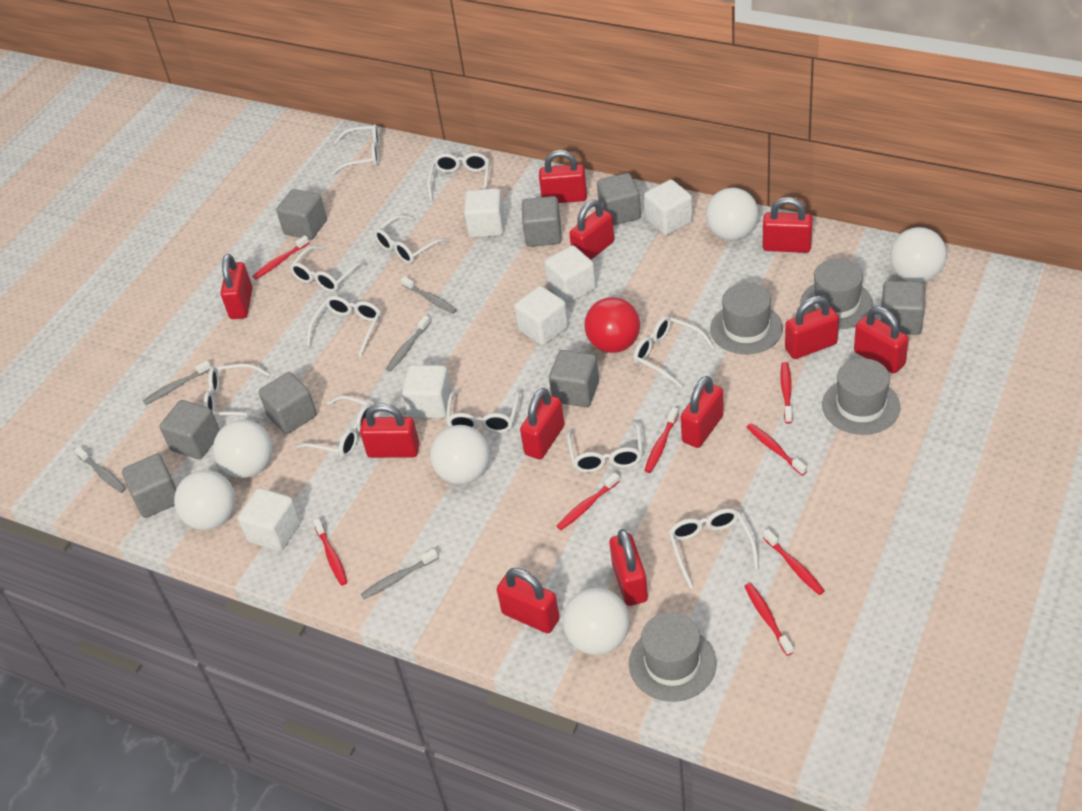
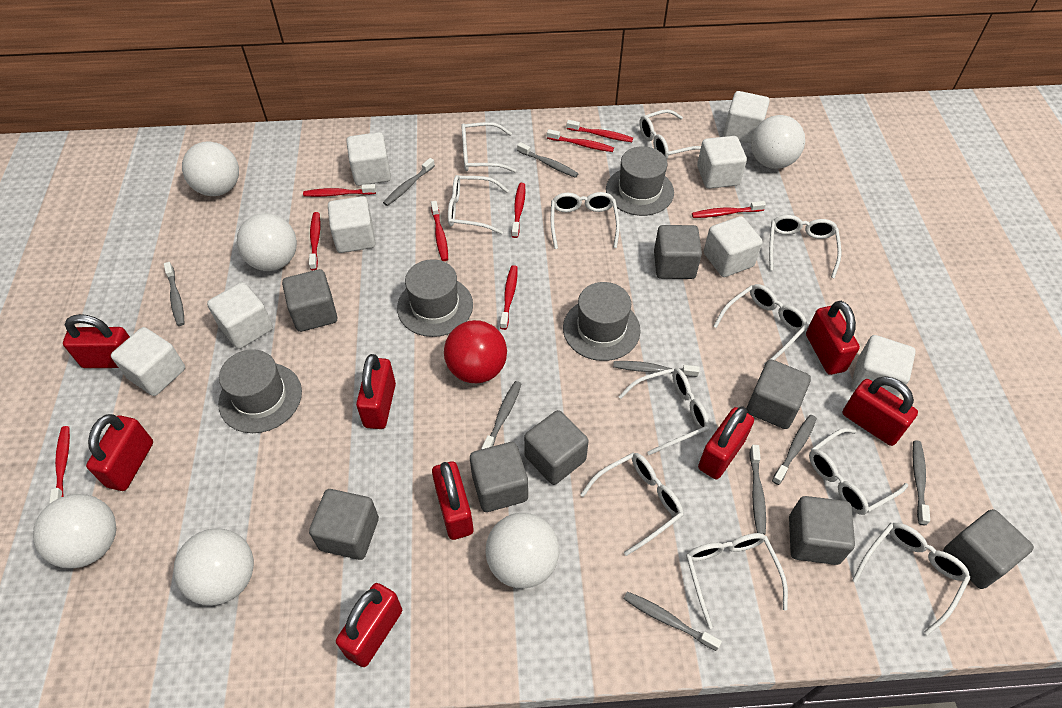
grey toothbrush: 5 -> 9
red padlock: 11 -> 8
red toothbrush: 8 -> 9
white cube: 6 -> 8

